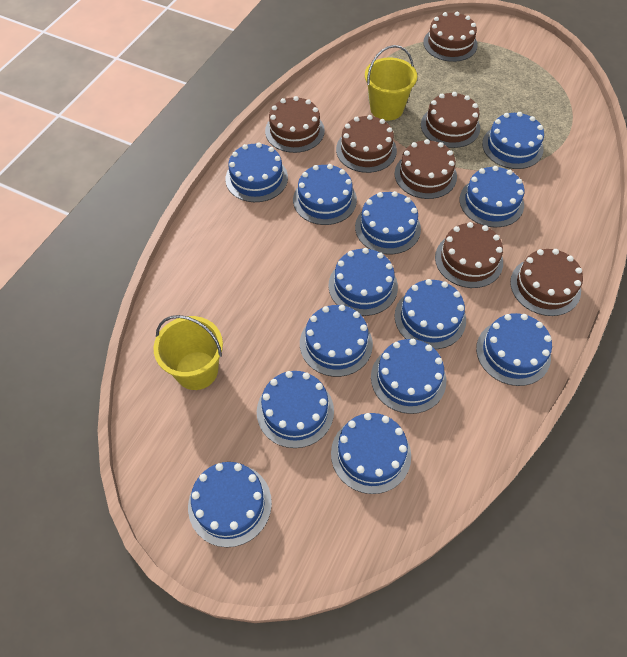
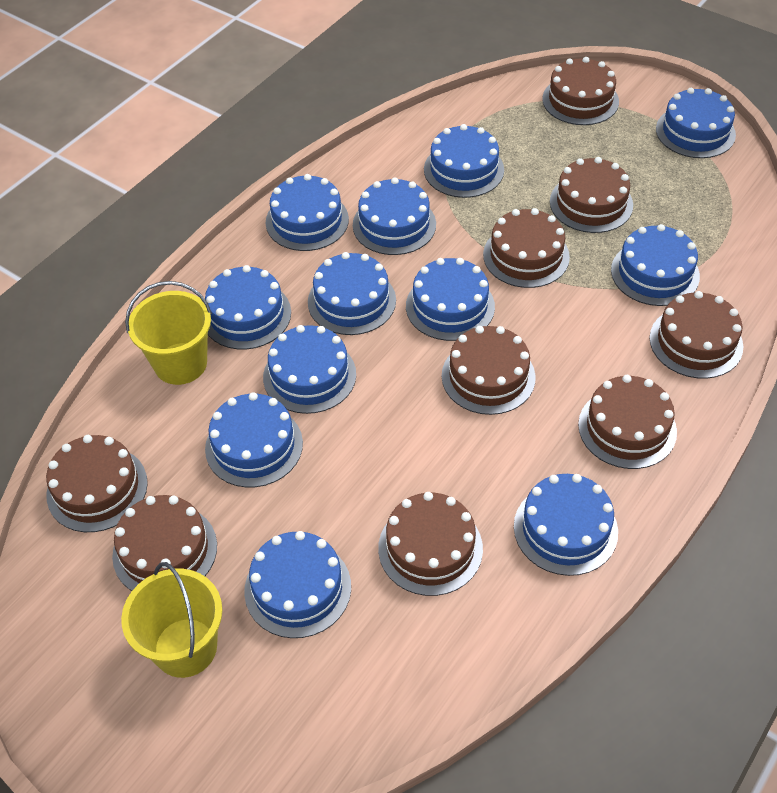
blue cake: 13 -> 12
brown cake: 7 -> 9

